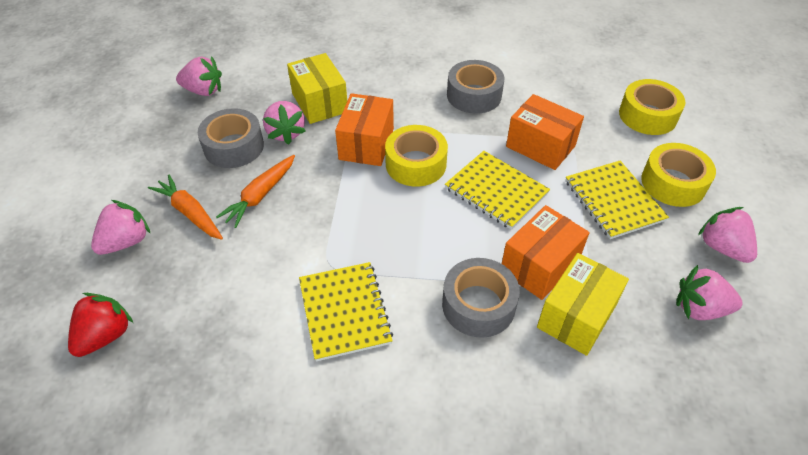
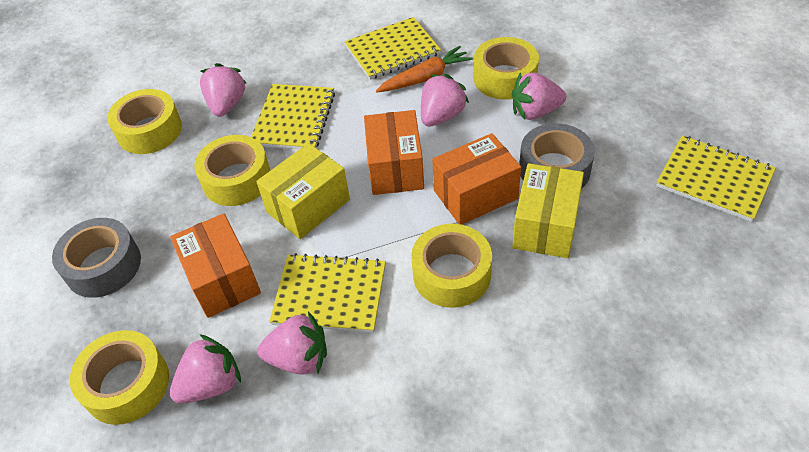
grey tape: 3 -> 2
orange carrot: 2 -> 1
red strawberry: 1 -> 0
yellow notebook: 3 -> 4
yellow tape: 3 -> 5

